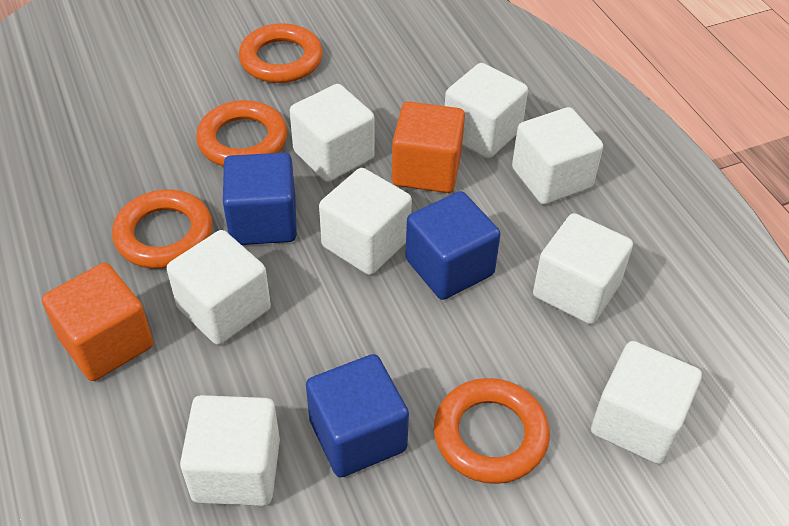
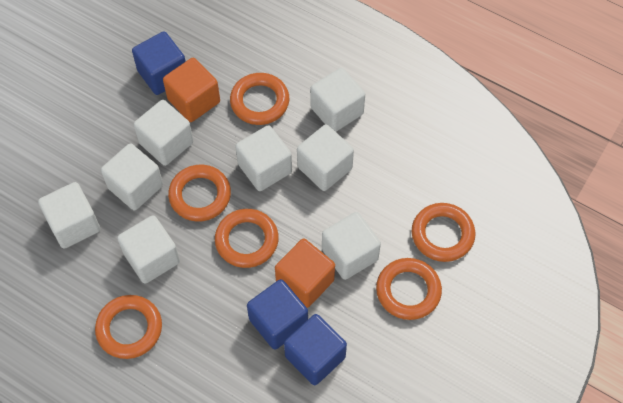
orange ring: 4 -> 6

